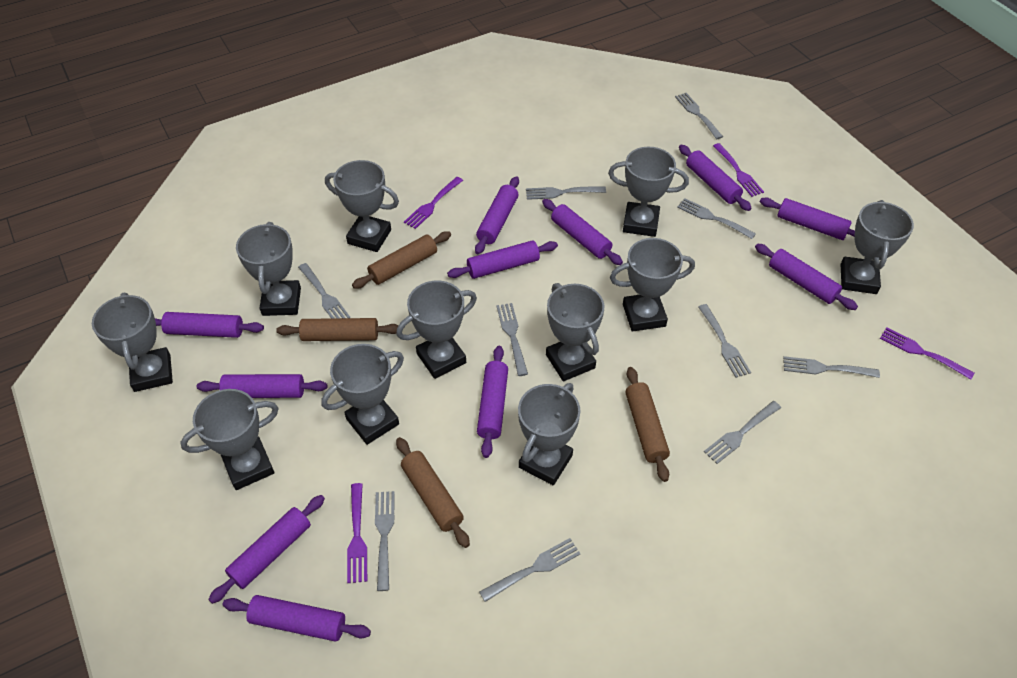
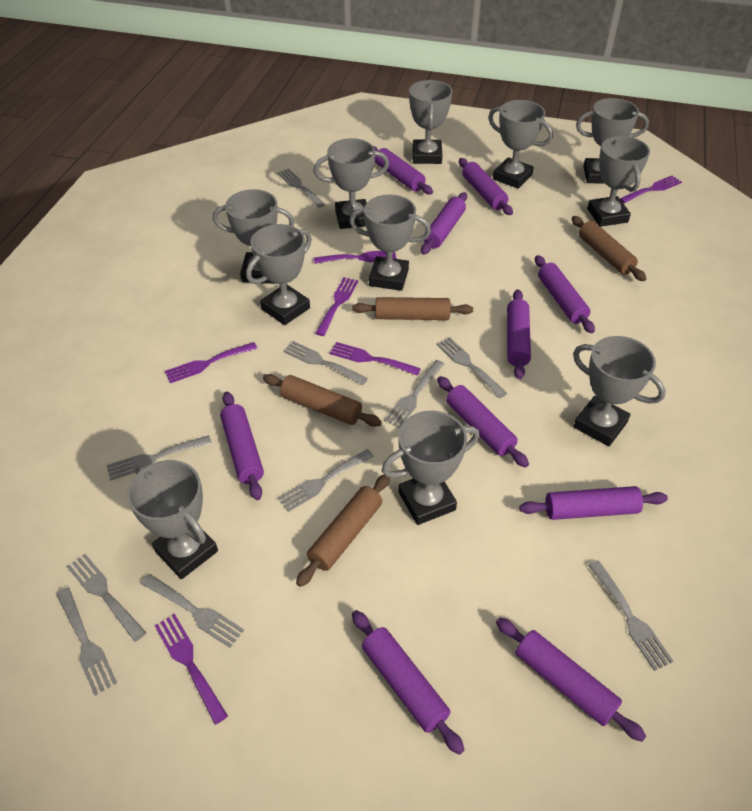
purple fork: 4 -> 6
purple rolling pin: 11 -> 10

